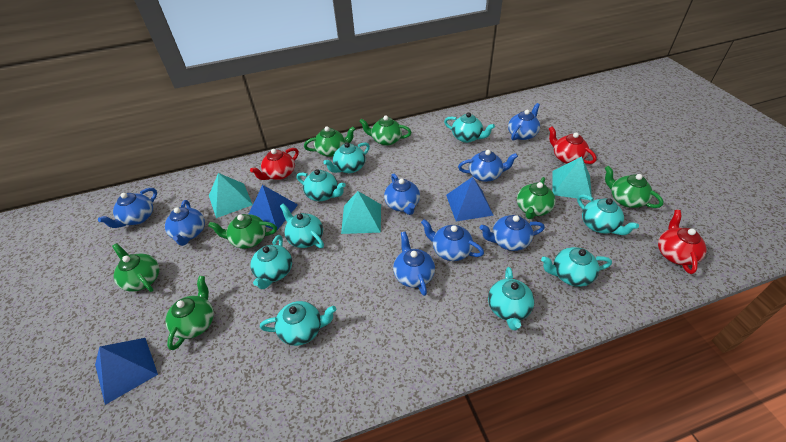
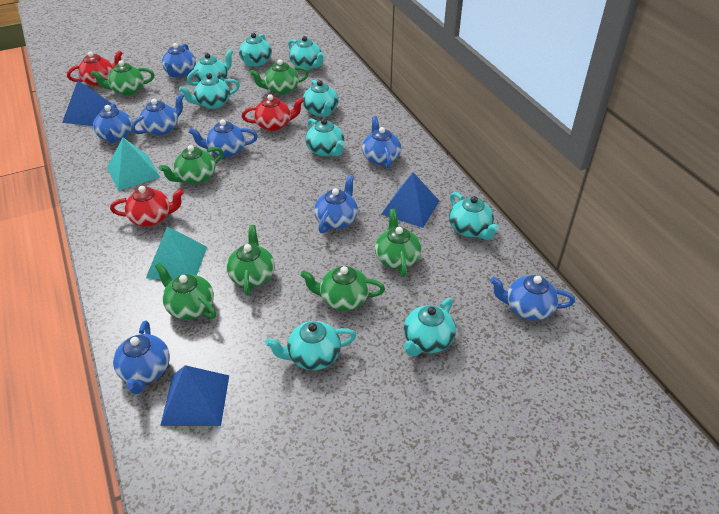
turquoise pyramid: 3 -> 2

